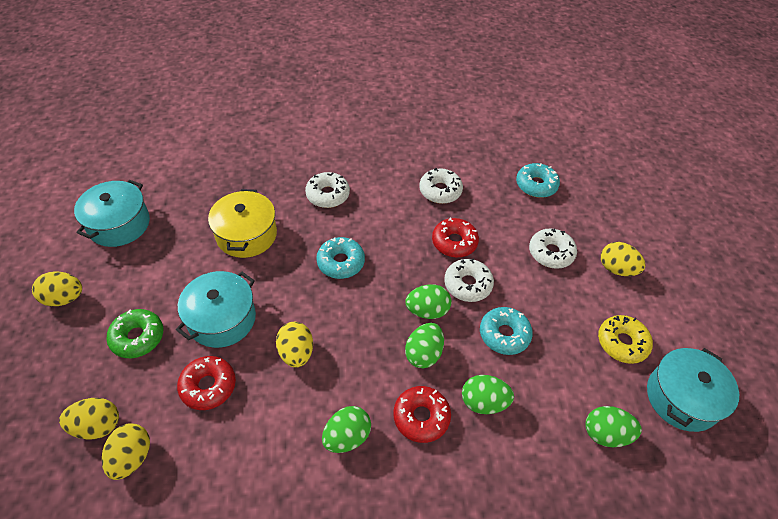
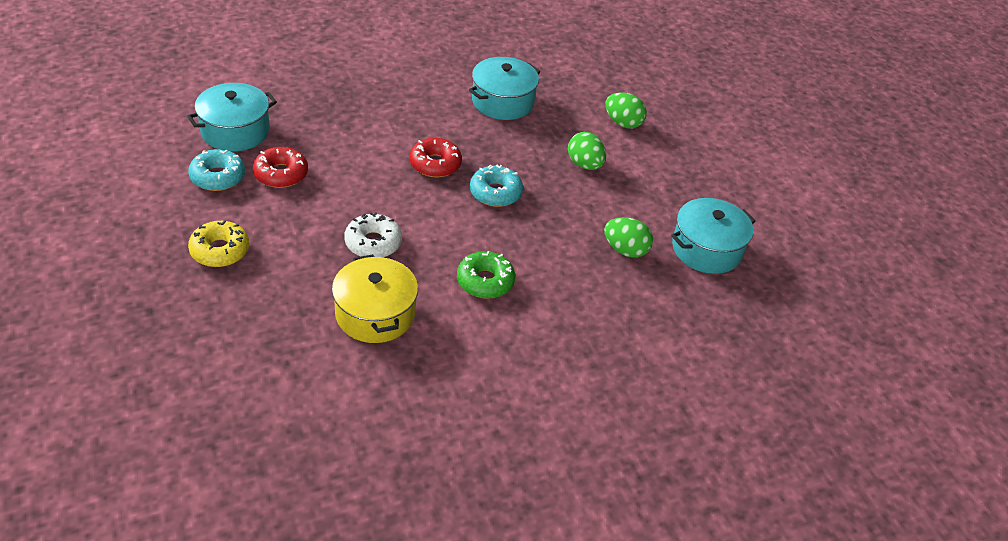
green egg: 5 -> 3
red donut: 3 -> 2
turquoise donut: 3 -> 2
white donut: 4 -> 1
yellow egg: 5 -> 0

